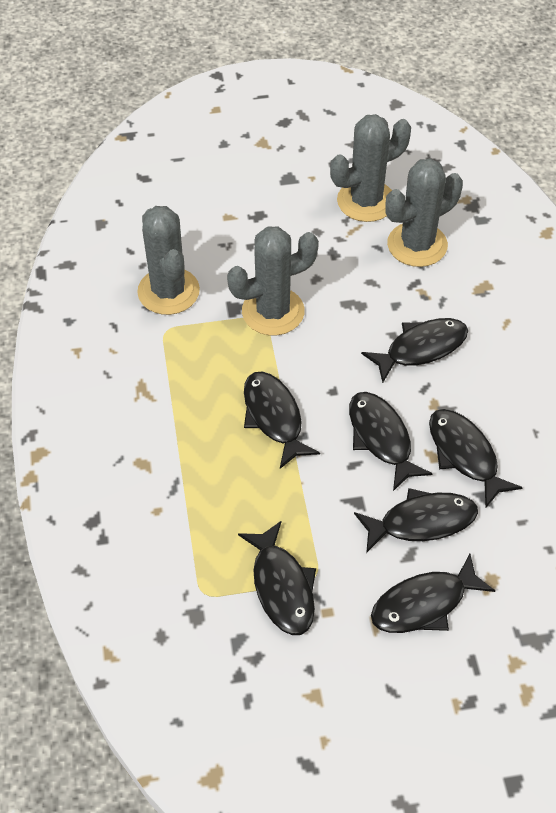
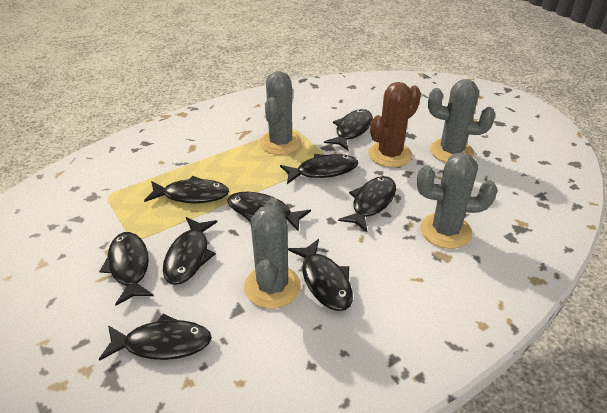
black fish: 7 -> 9
brown cactus: 0 -> 1

